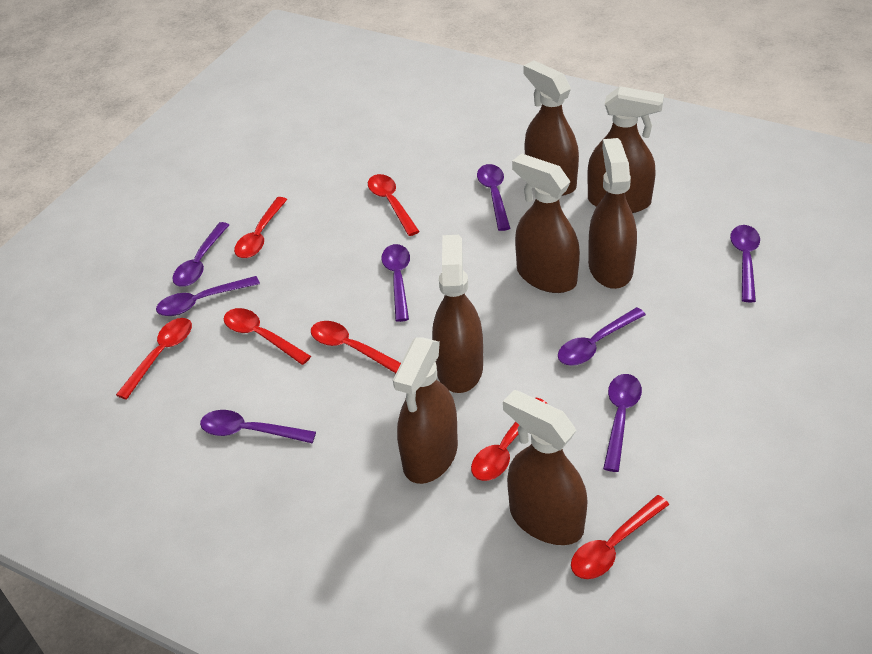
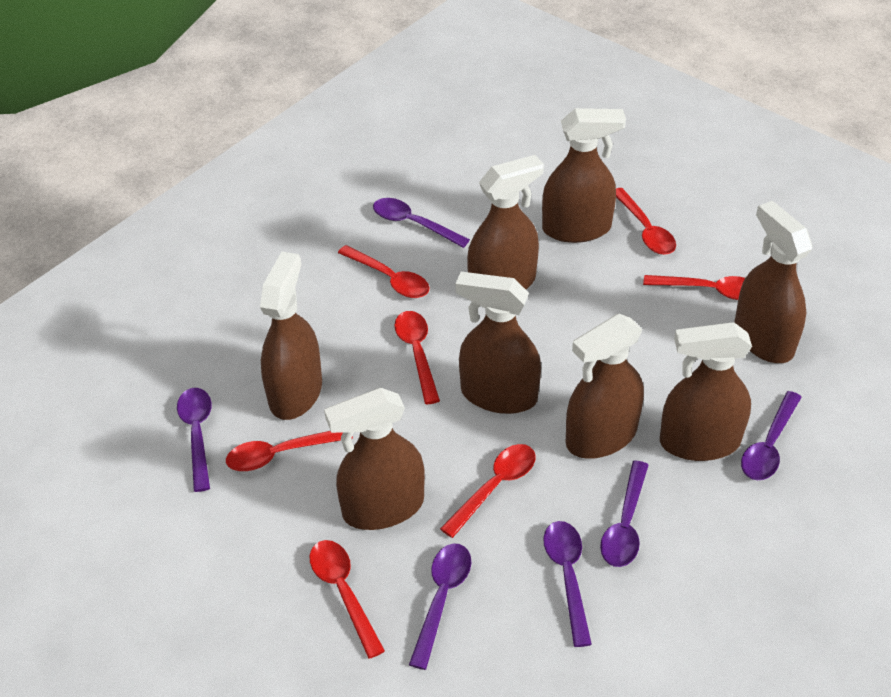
brown spray bottle: 7 -> 8
purple spoon: 8 -> 6

